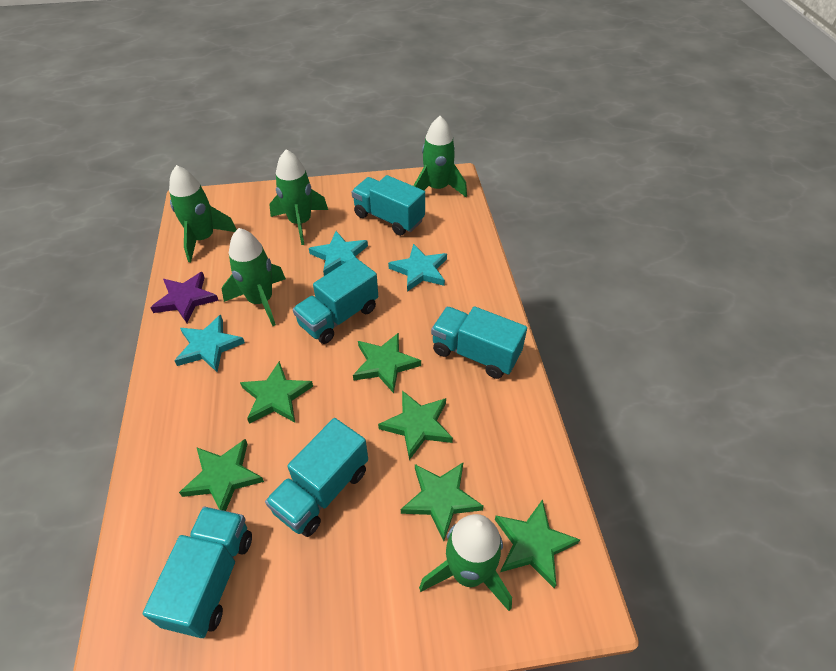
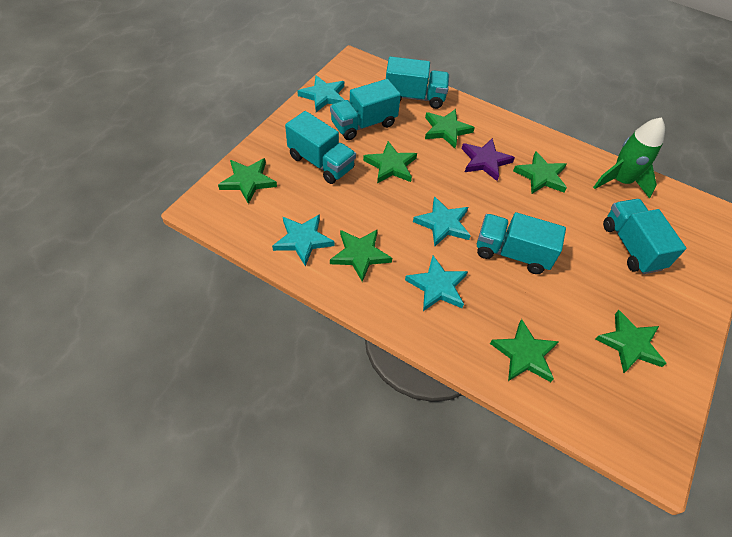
green rocket: 5 -> 1
green star: 6 -> 7
turquoise star: 3 -> 4

